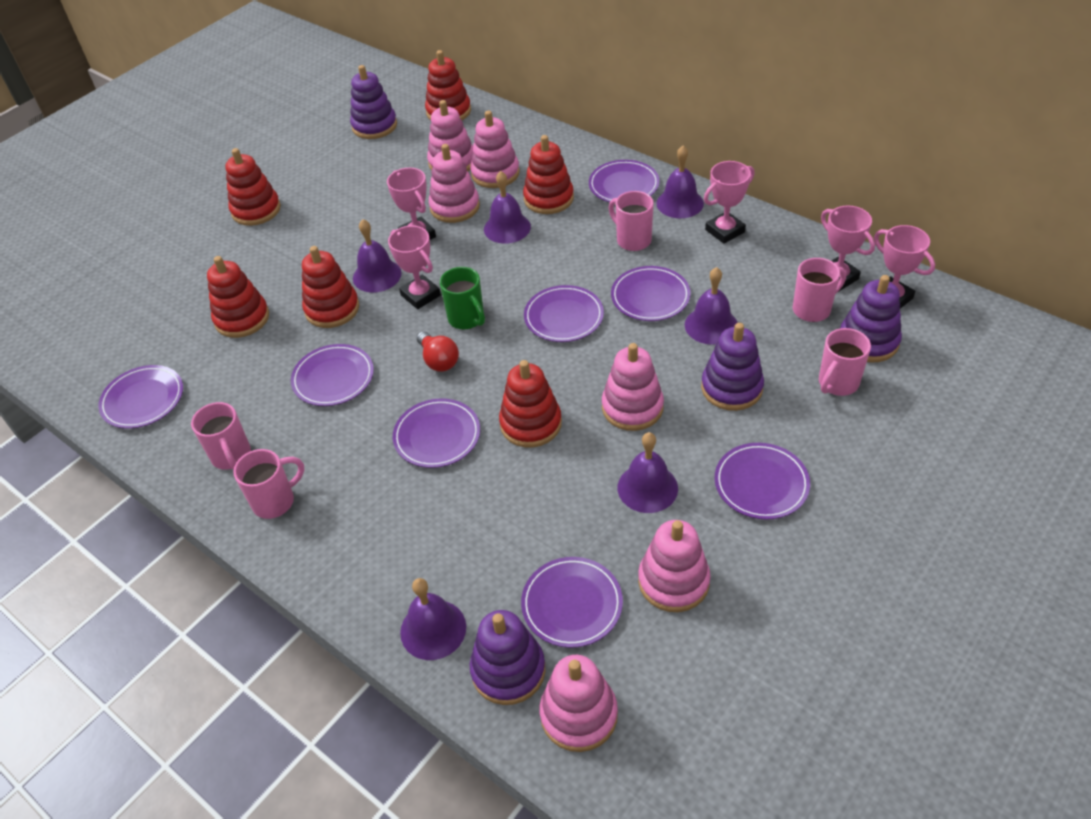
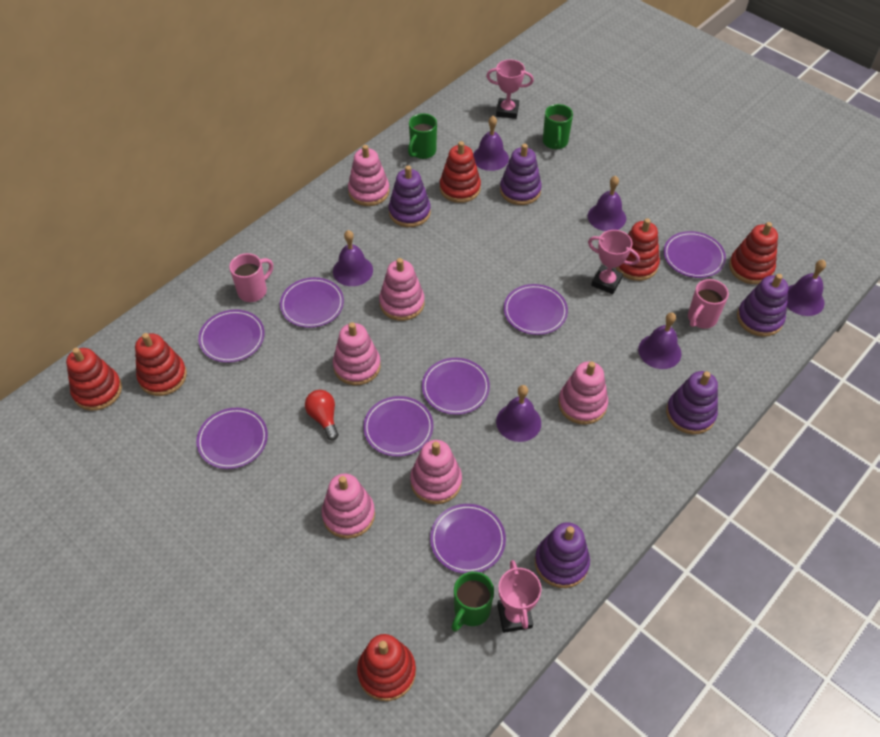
green mug: 1 -> 3
pink mug: 5 -> 2
pink trophy: 5 -> 3
purple stacking toy: 4 -> 5

